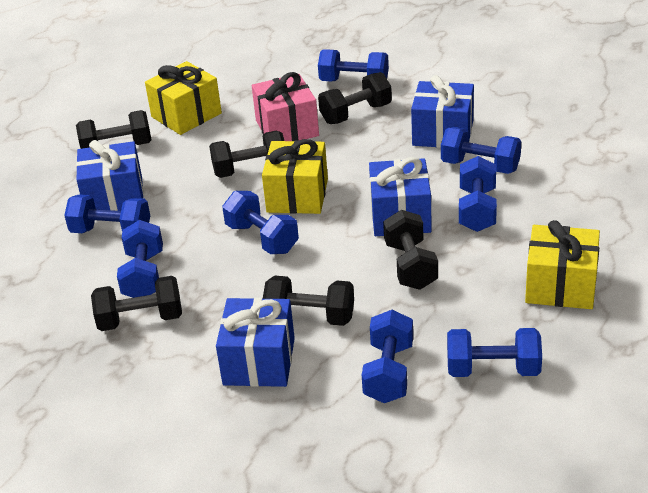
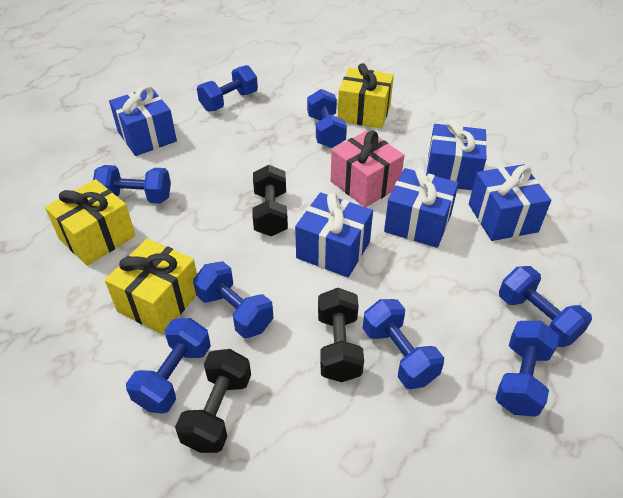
black dumbbell: 6 -> 3
blue gift: 4 -> 5

